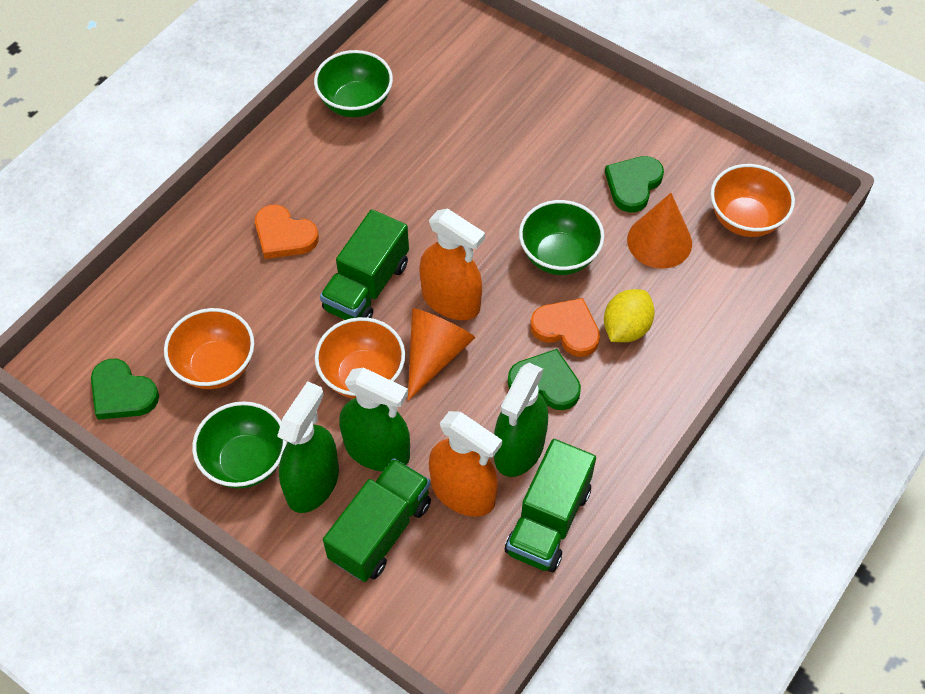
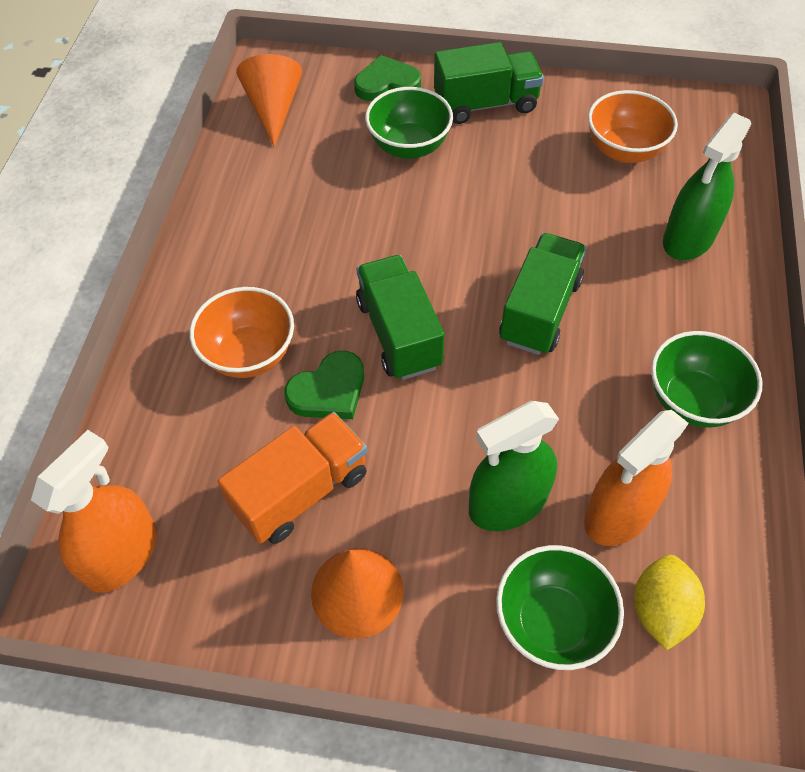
green heart: 3 -> 2
green spray bottle: 3 -> 2
orange bowl: 3 -> 2
orange heart: 2 -> 0
orange truck: 0 -> 1

